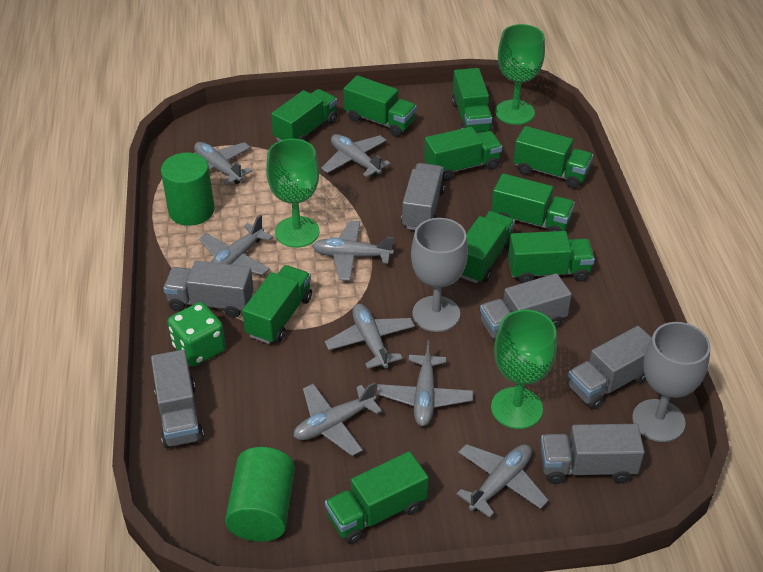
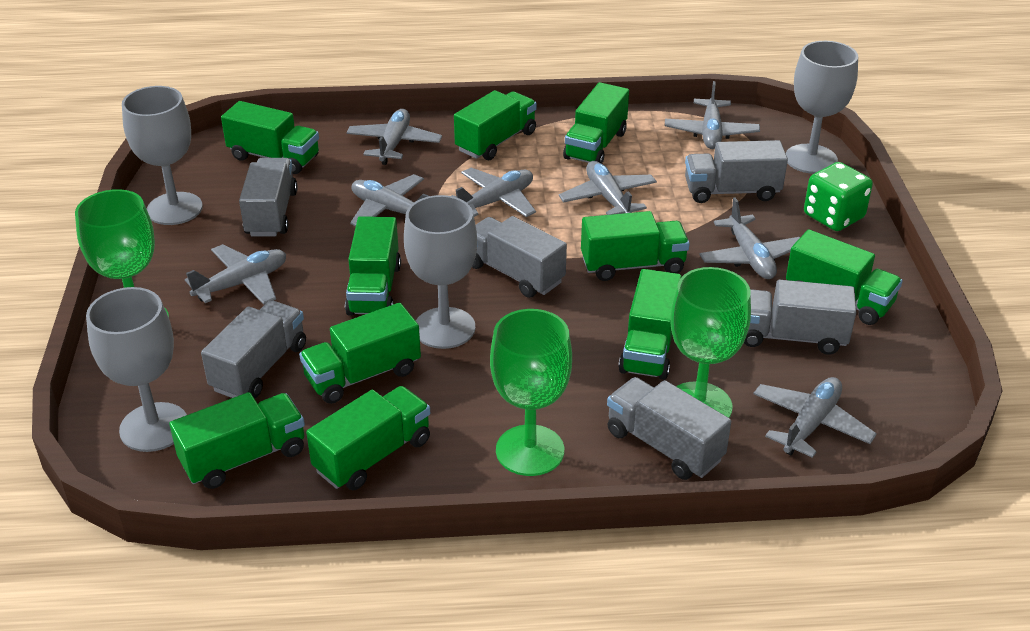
green cylinder: 2 -> 0
grey goblet: 2 -> 4

